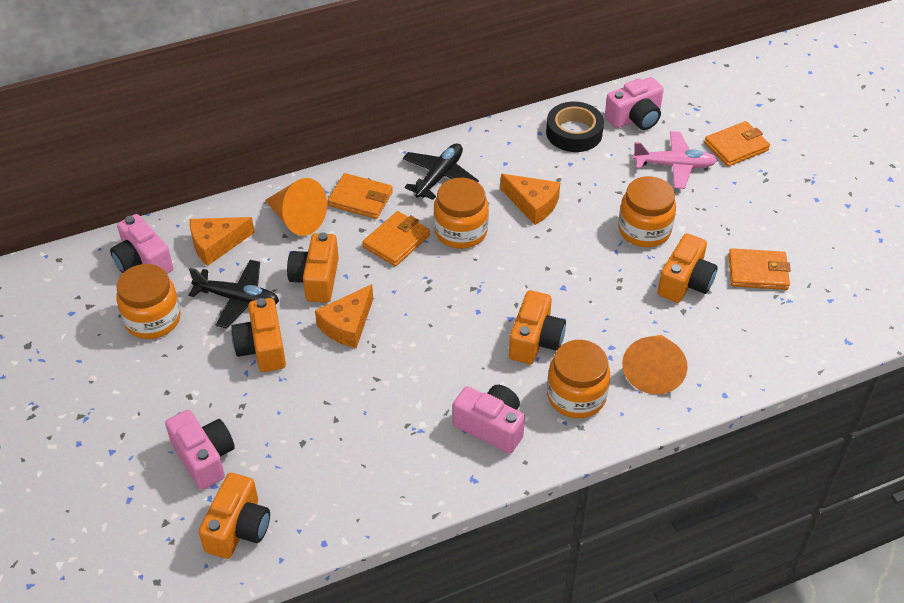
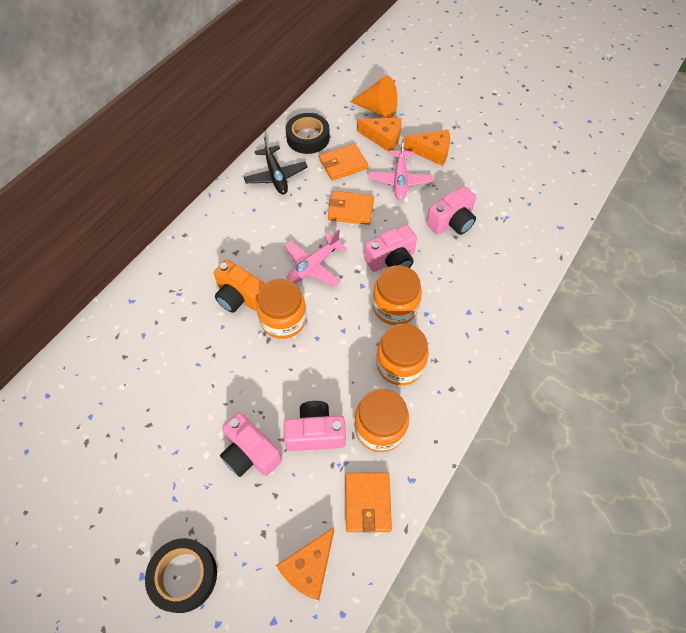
black plane: 2 -> 1
black tape: 1 -> 2
orange camera: 5 -> 1
orange cone: 2 -> 1
orange wallet: 4 -> 3
pink plane: 1 -> 2

